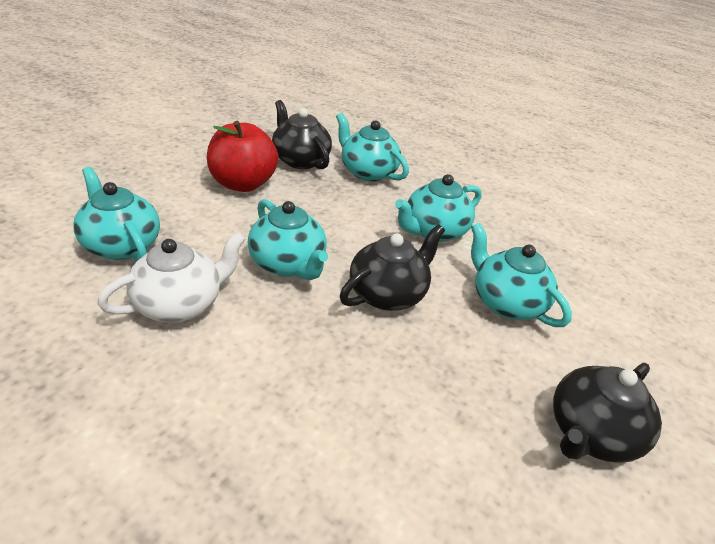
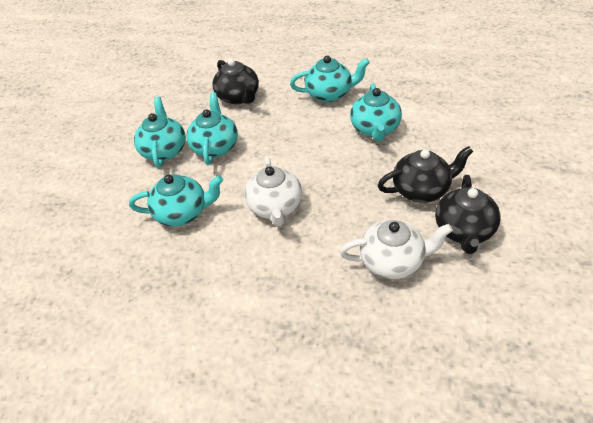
red apple: 1 -> 0
white teapot: 1 -> 2

